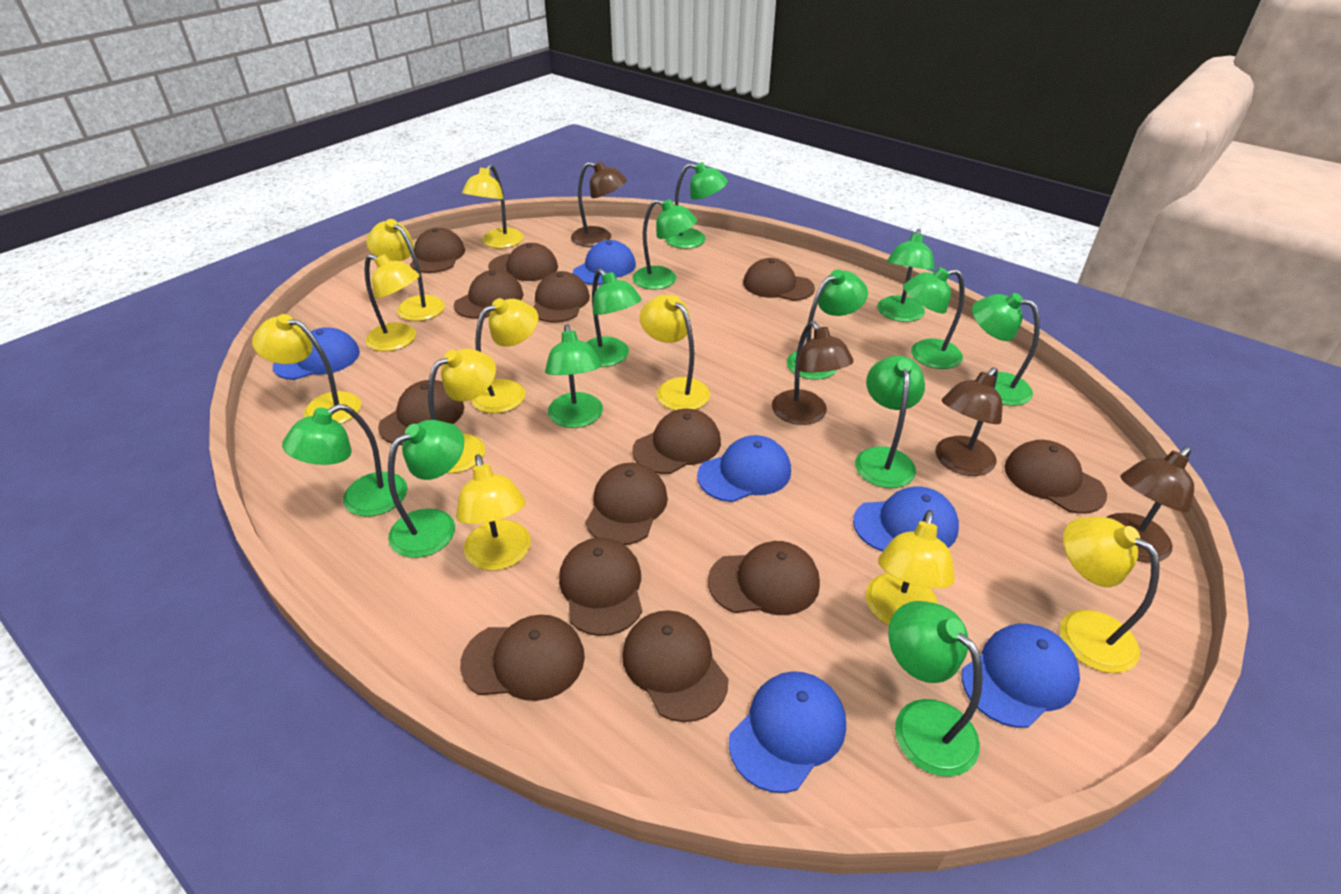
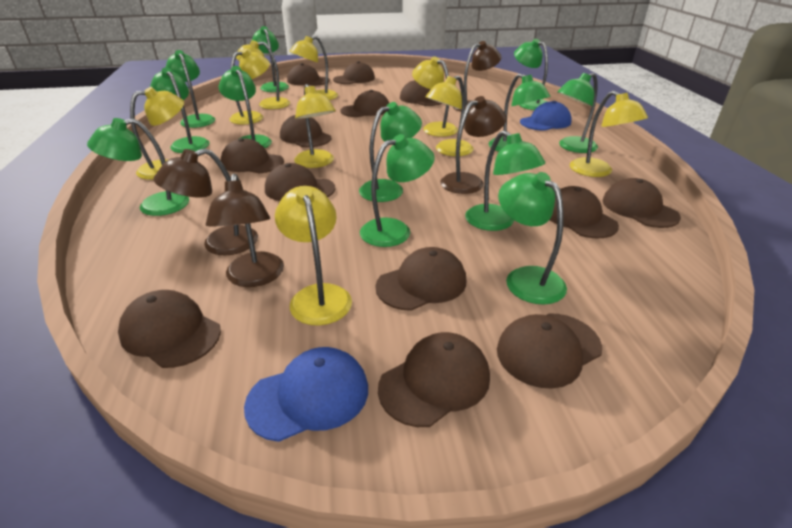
blue cap: 6 -> 2
yellow lamp: 10 -> 9

